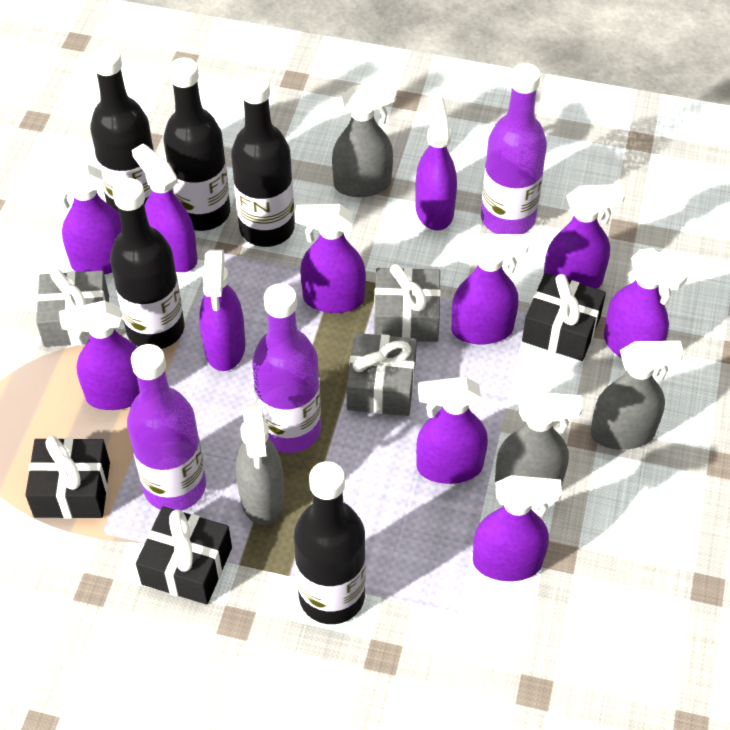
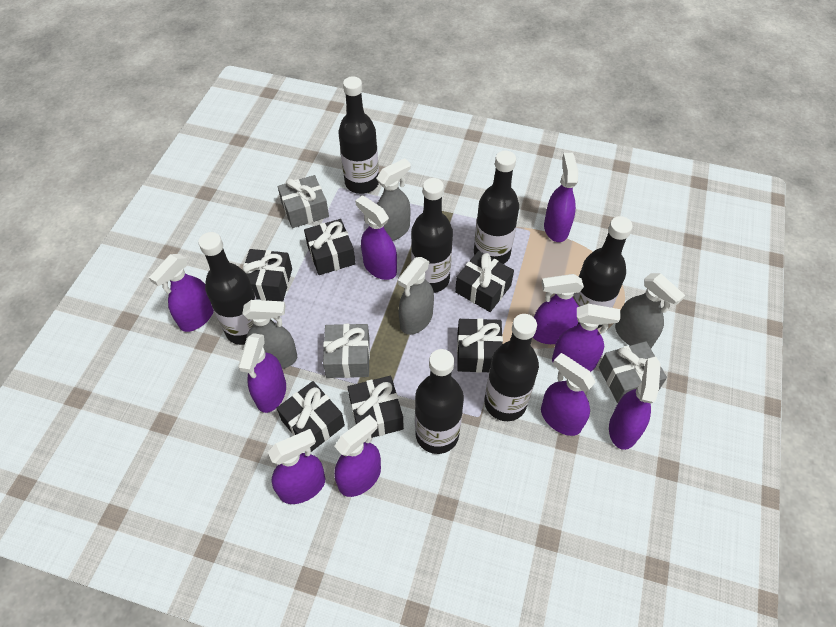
black bottle: 5 -> 7
black gift: 3 -> 6
purple bottle: 3 -> 0
purple spray bottle: 11 -> 10

